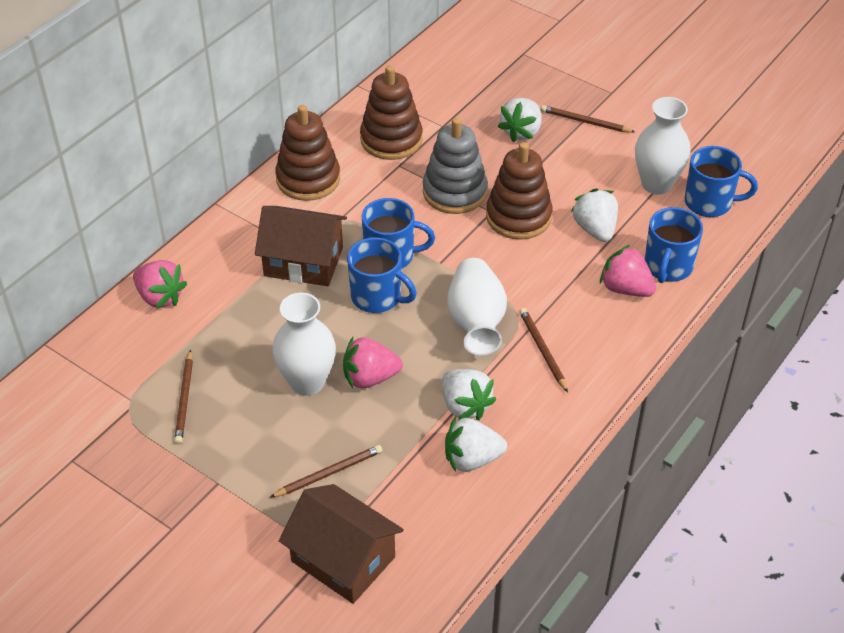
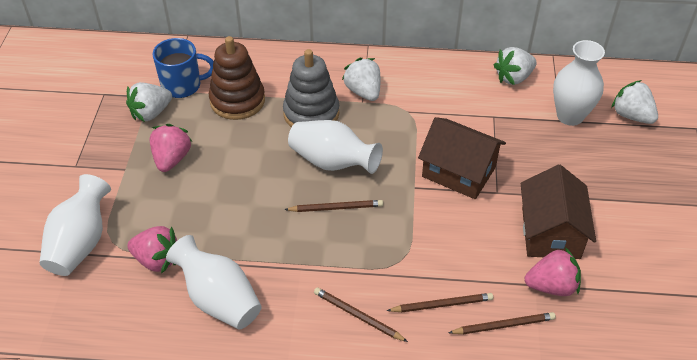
blue mug: 4 -> 1
brown stacking toy: 3 -> 1
white vase: 3 -> 4

